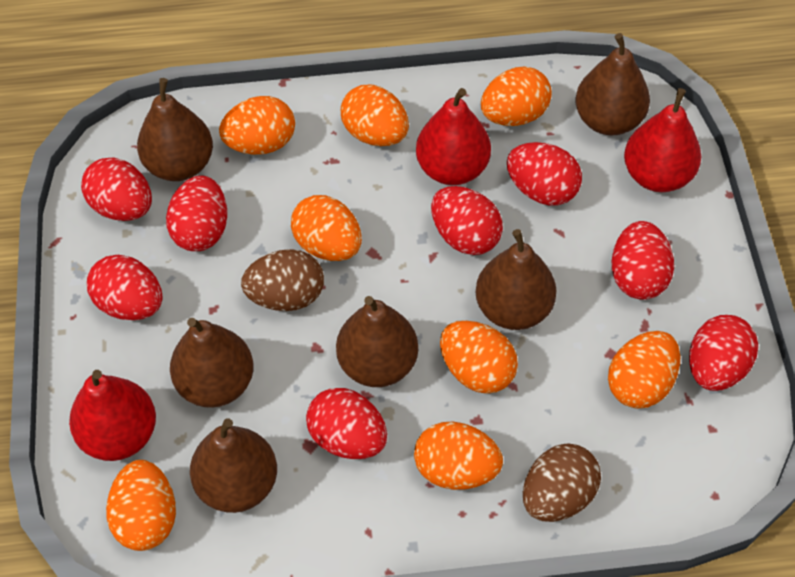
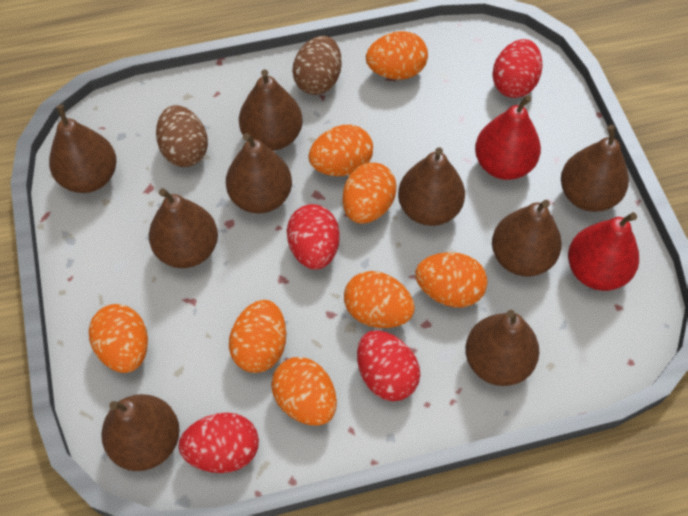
brown pear: 6 -> 9
red egg: 8 -> 4
red pear: 3 -> 2

